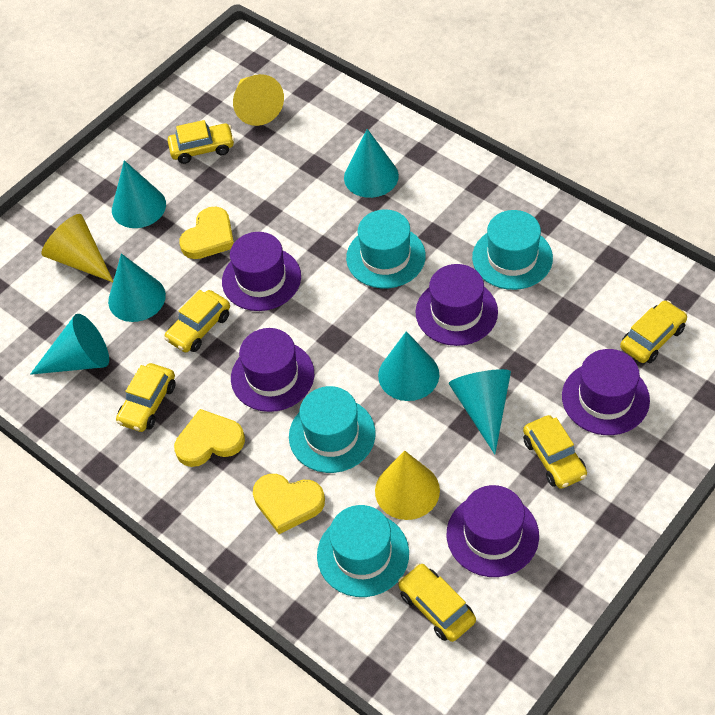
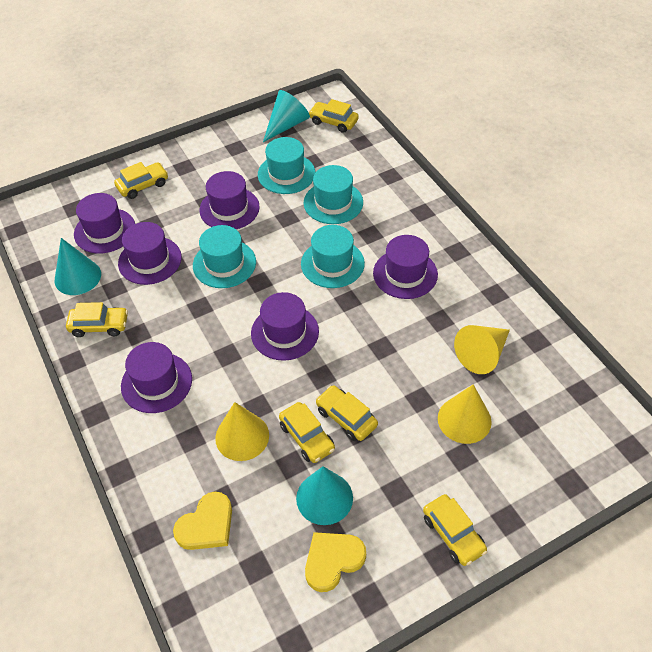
purple hat: 5 -> 6
turquoise cone: 6 -> 3
yellow heart: 3 -> 2

